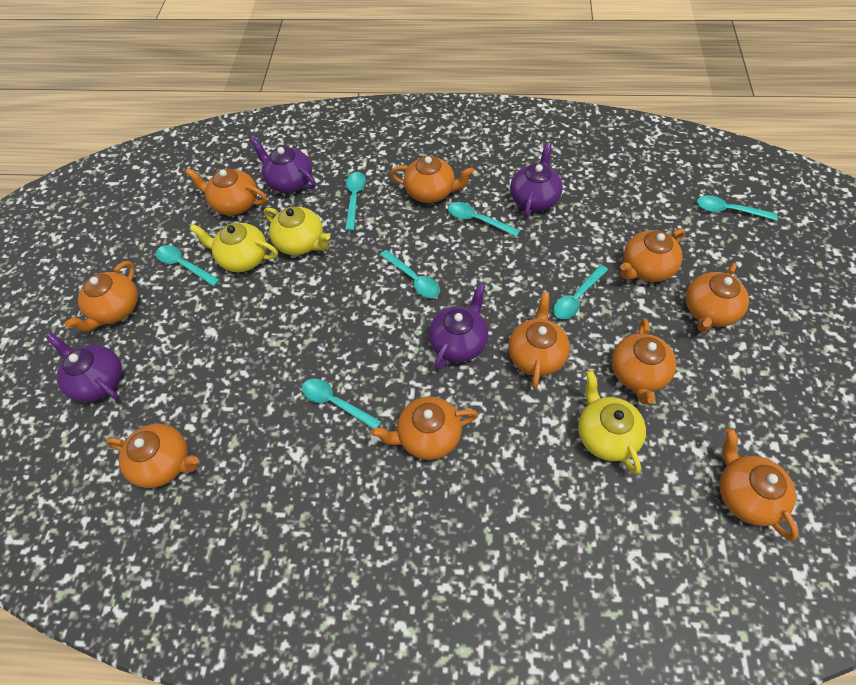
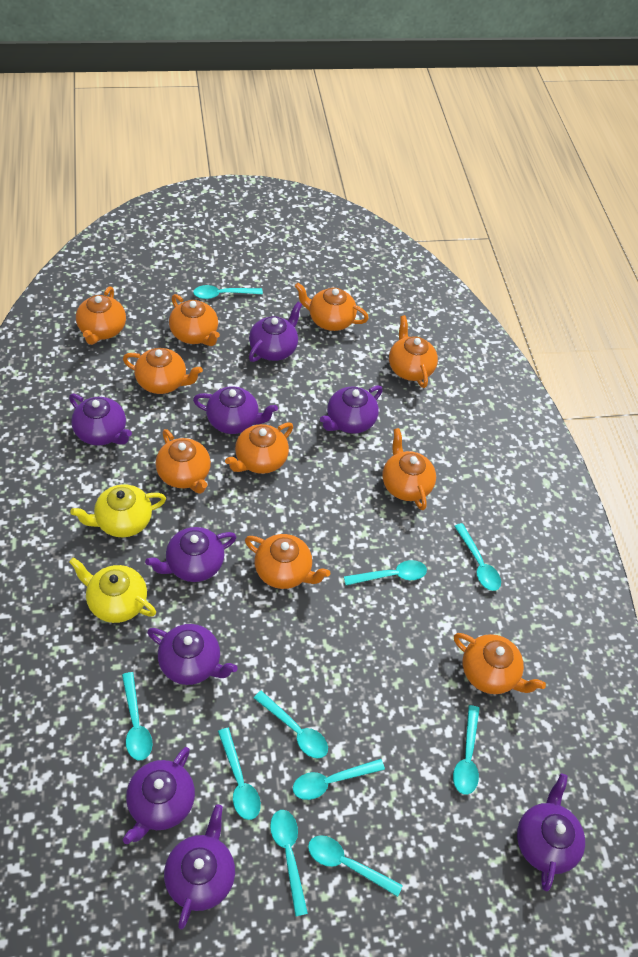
purple teapot: 4 -> 9
turquoise spoon: 7 -> 10
yellow teapot: 3 -> 2

